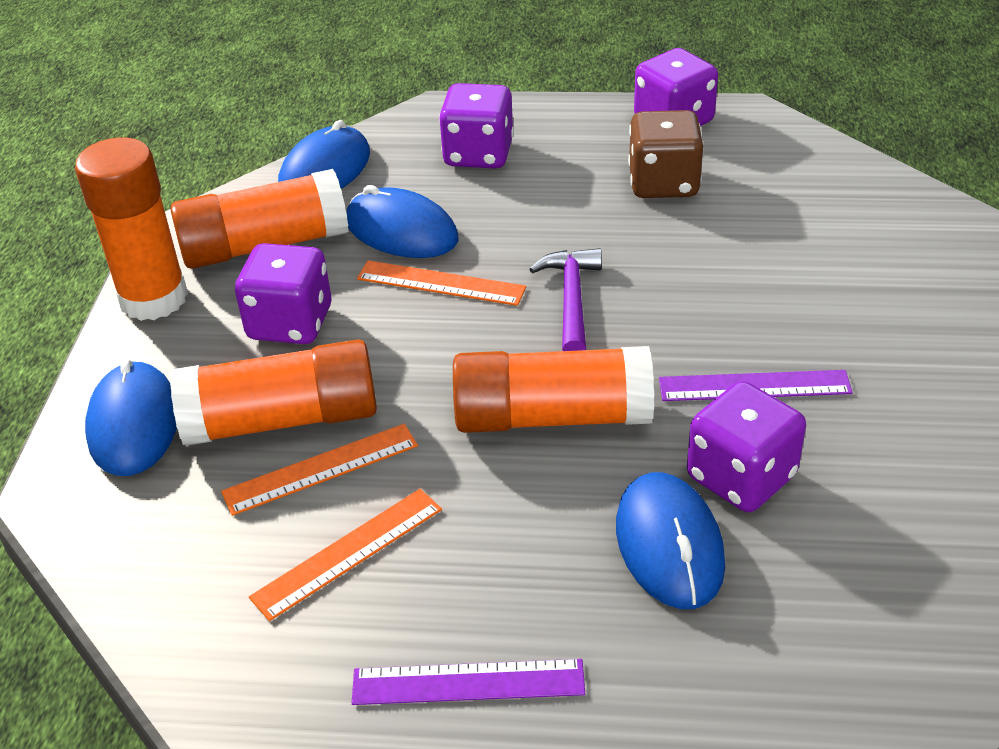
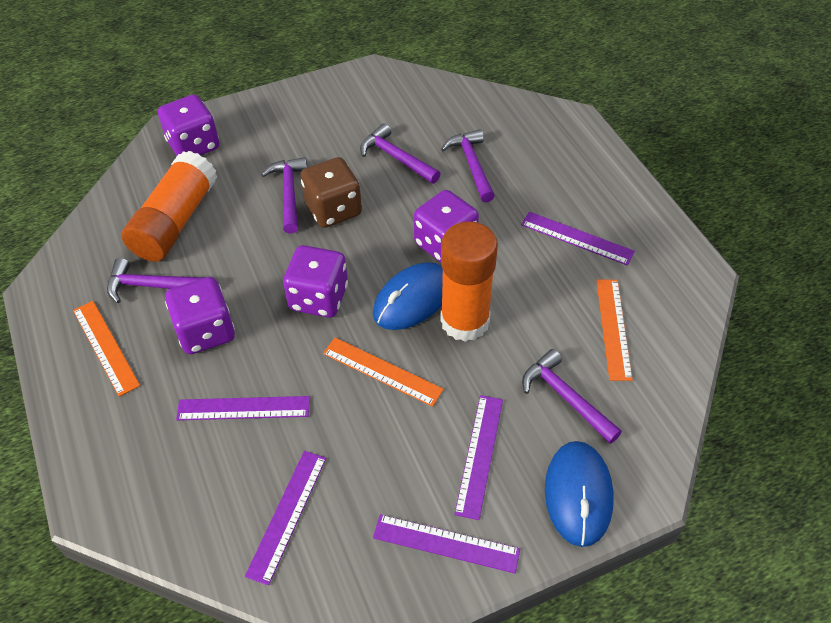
blue mouse: 4 -> 2
orange glue stick: 4 -> 2
purple hammer: 1 -> 5
purple ruler: 2 -> 5

